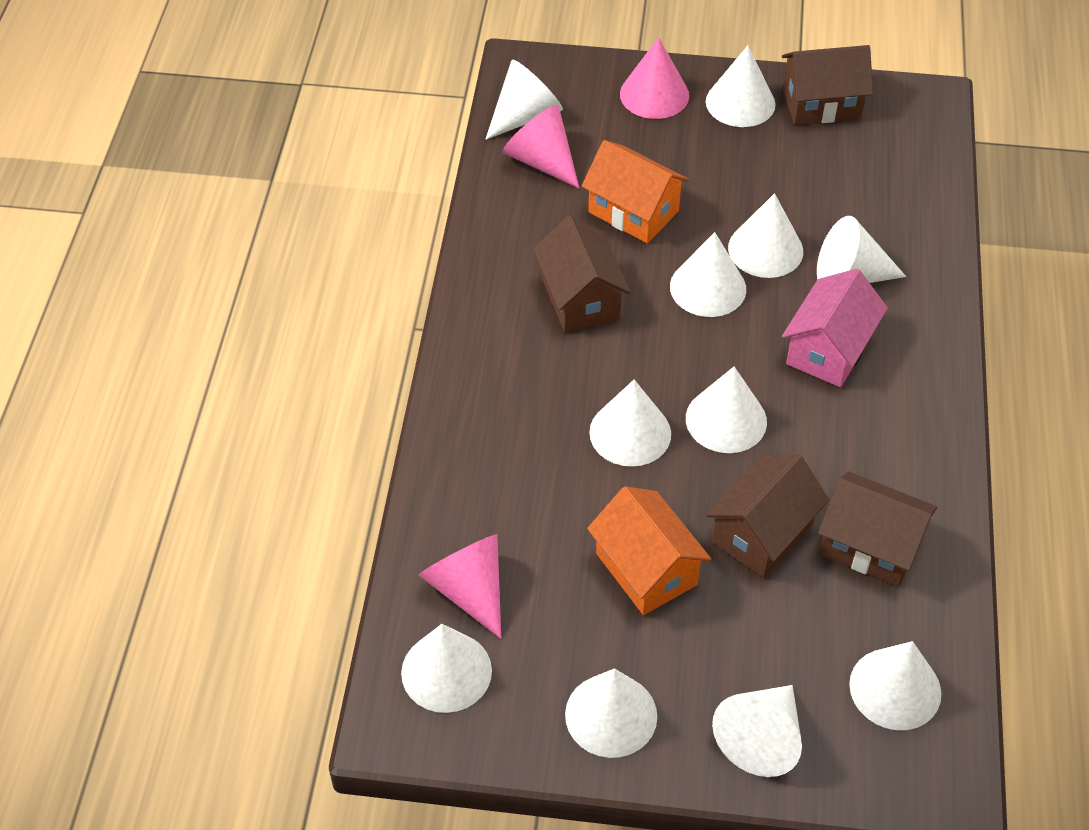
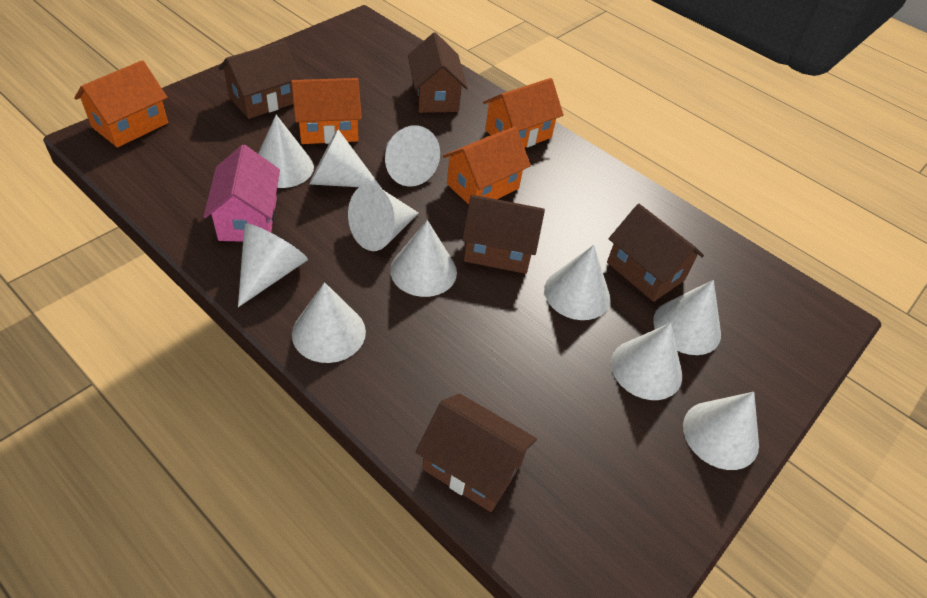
brown house: 4 -> 5
orange house: 2 -> 4
pink cone: 3 -> 0

